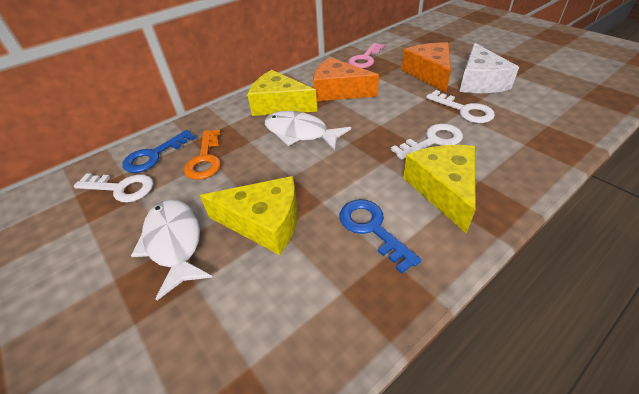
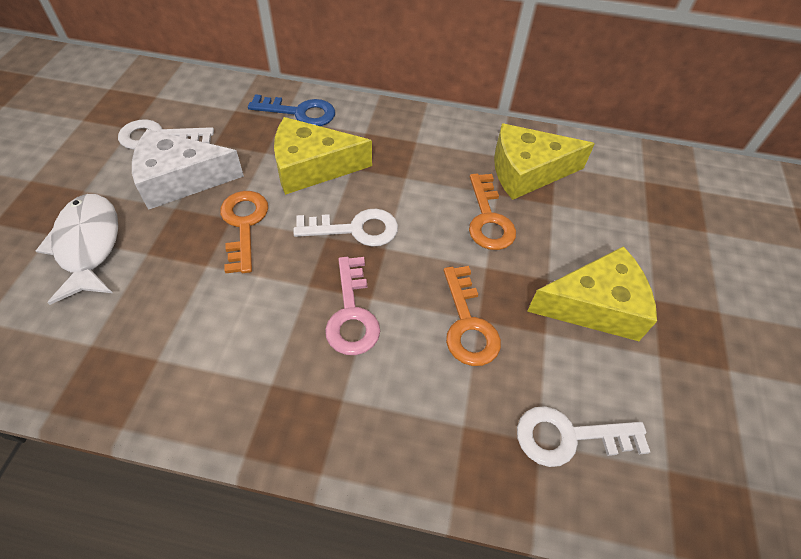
blue key: 2 -> 1
orange cheese: 2 -> 0
orange key: 1 -> 3
white fish: 2 -> 1

